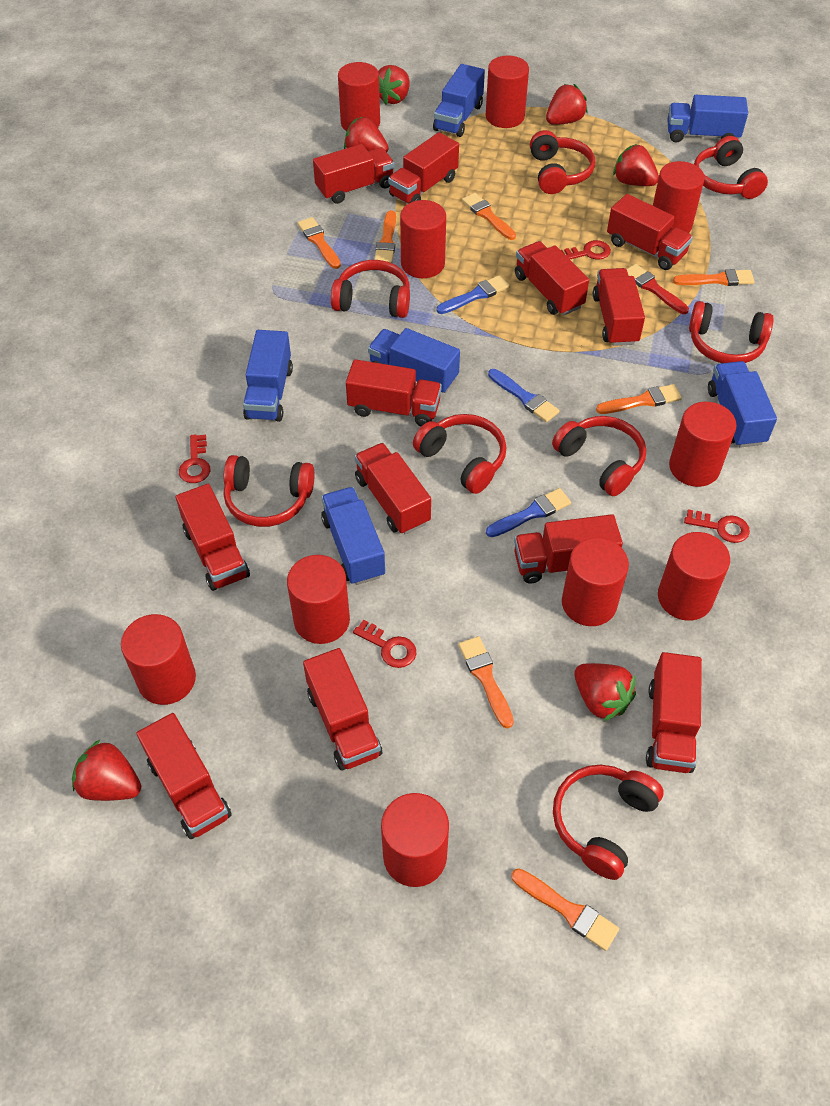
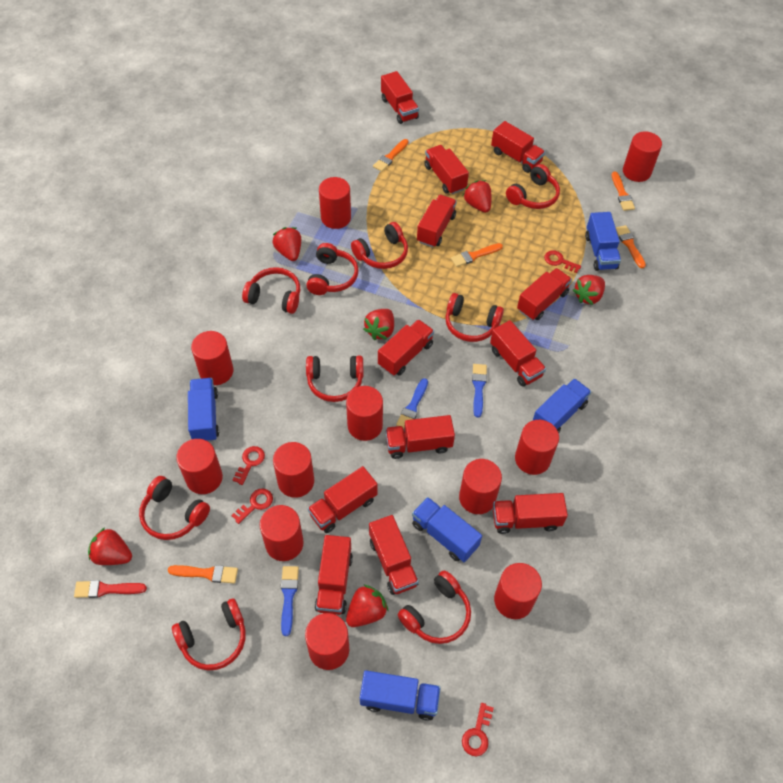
blue truck: 6 -> 5
orange brush: 7 -> 5
red cylinder: 10 -> 11
red headphones: 8 -> 9

